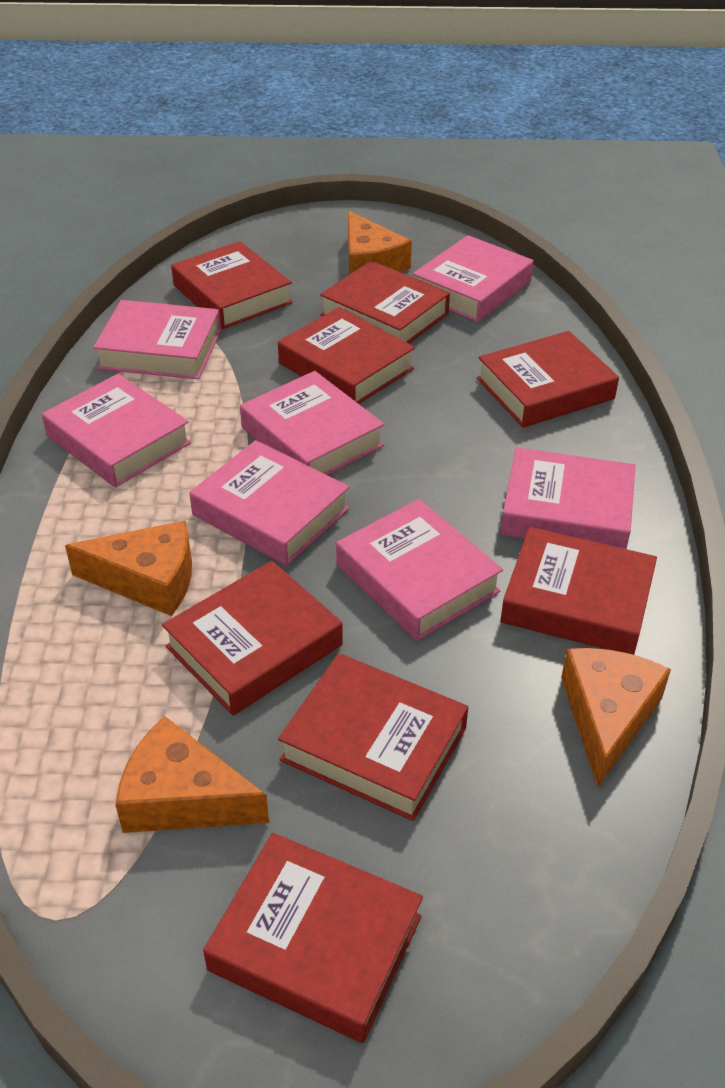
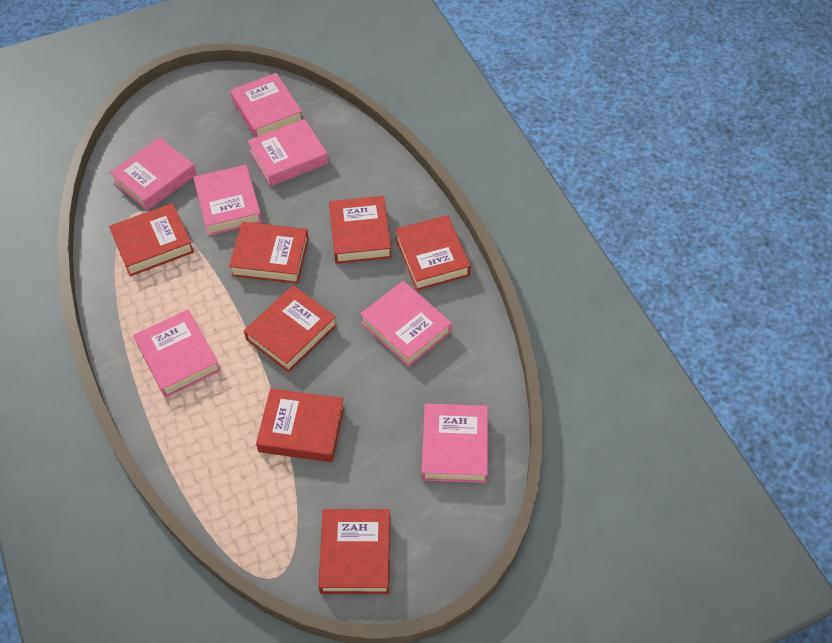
orange cheese: 4 -> 0
red book: 8 -> 7

